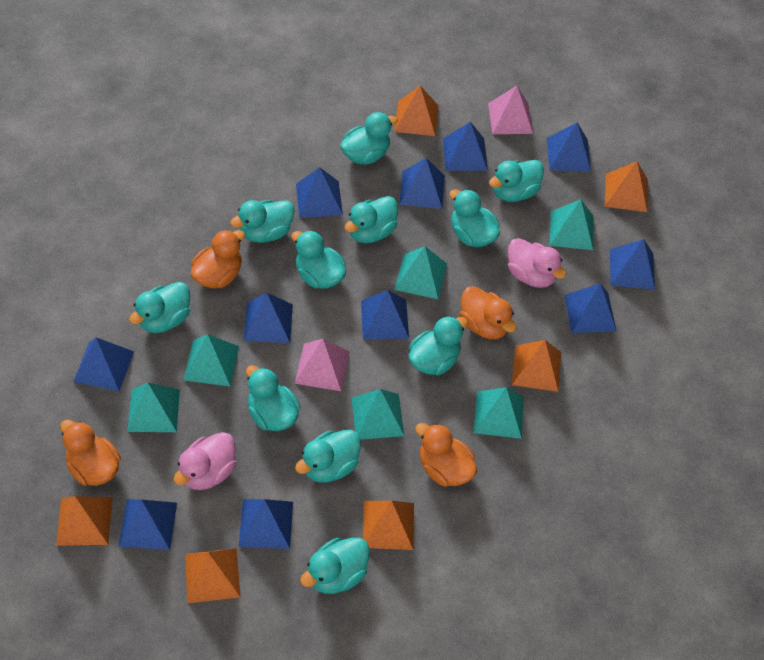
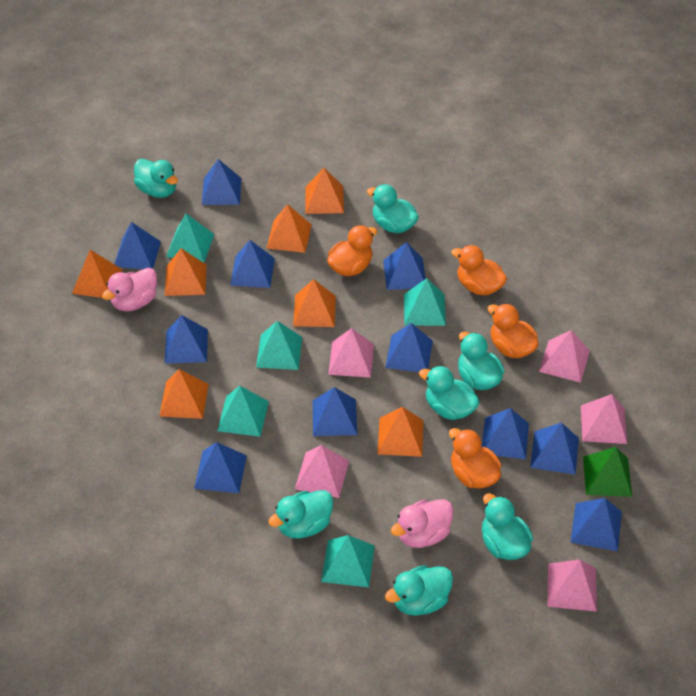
green pyramid: 0 -> 1
orange pyramid: 6 -> 7
pink pyramid: 2 -> 5
turquoise duck: 11 -> 7
turquoise pyramid: 6 -> 5

